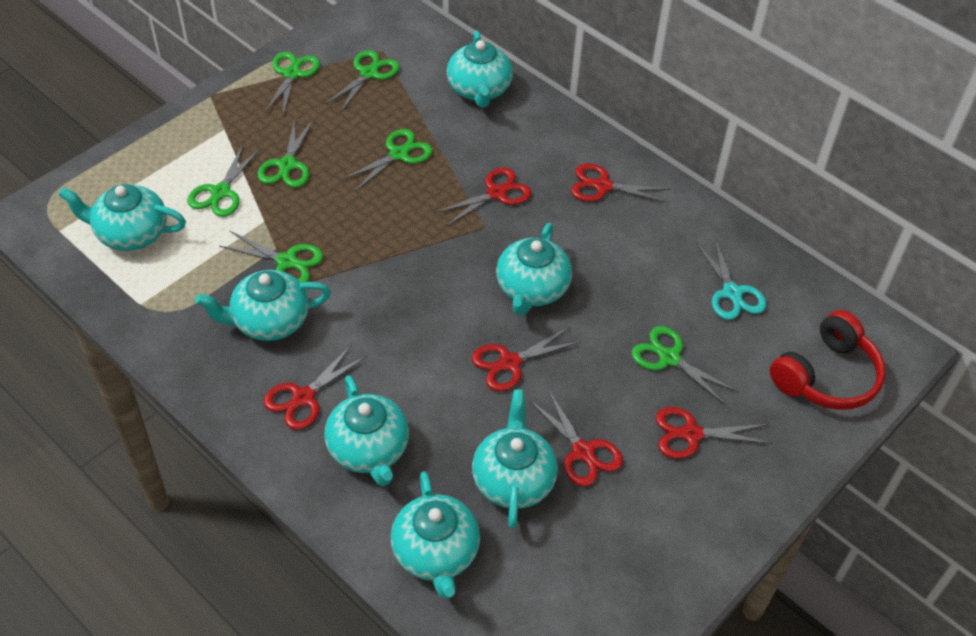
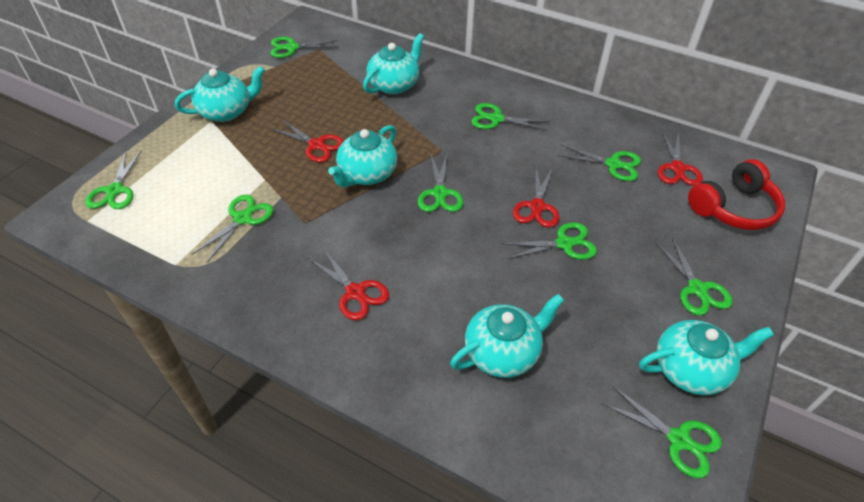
green scissors: 7 -> 9
red scissors: 6 -> 4
turquoise scissors: 1 -> 0
turquoise teapot: 7 -> 5

